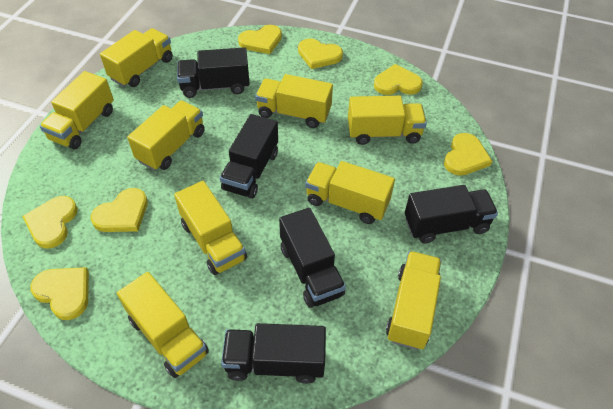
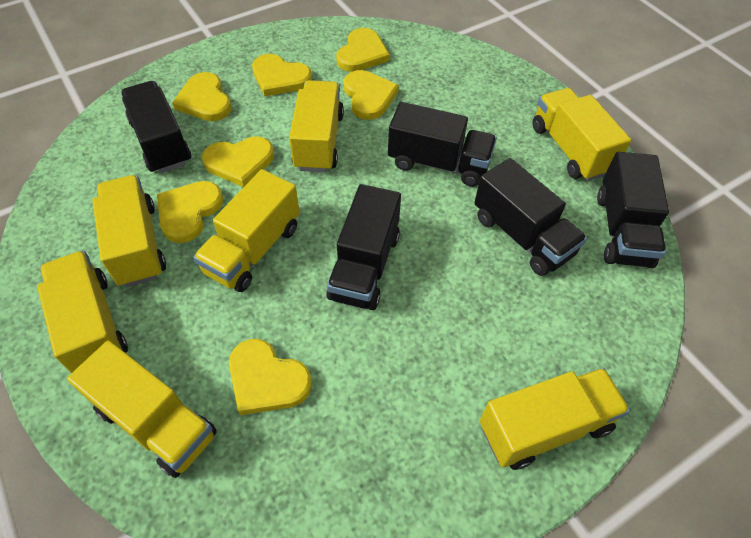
yellow truck: 9 -> 7

